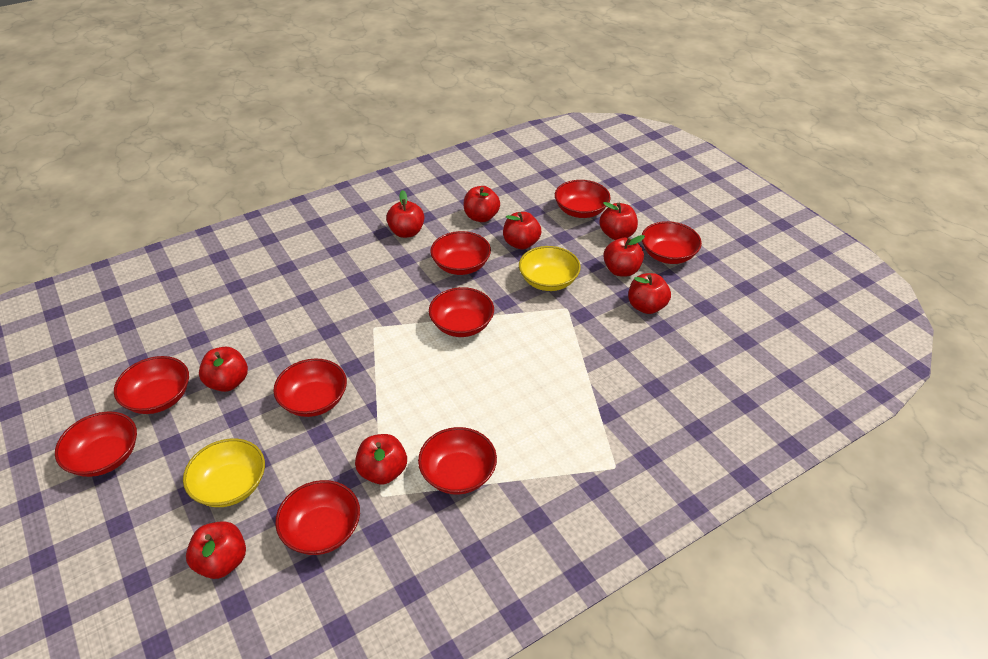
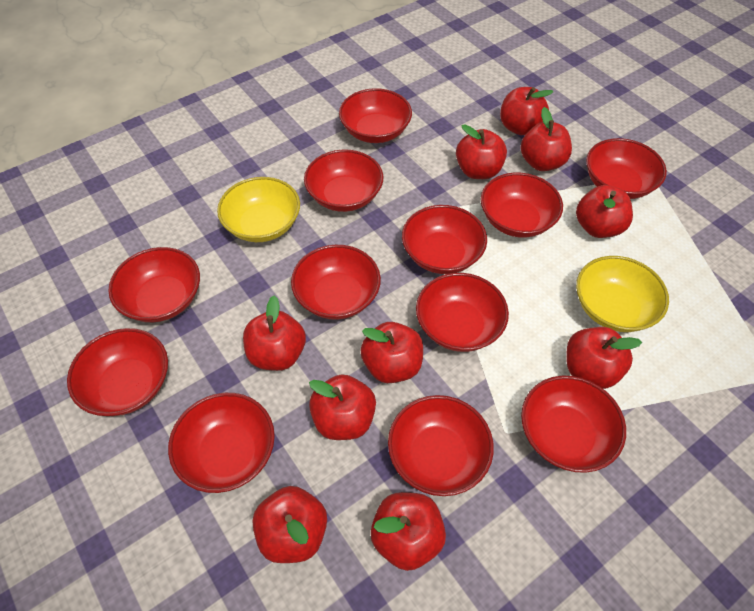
red apple: 9 -> 10
red bowl: 9 -> 12

